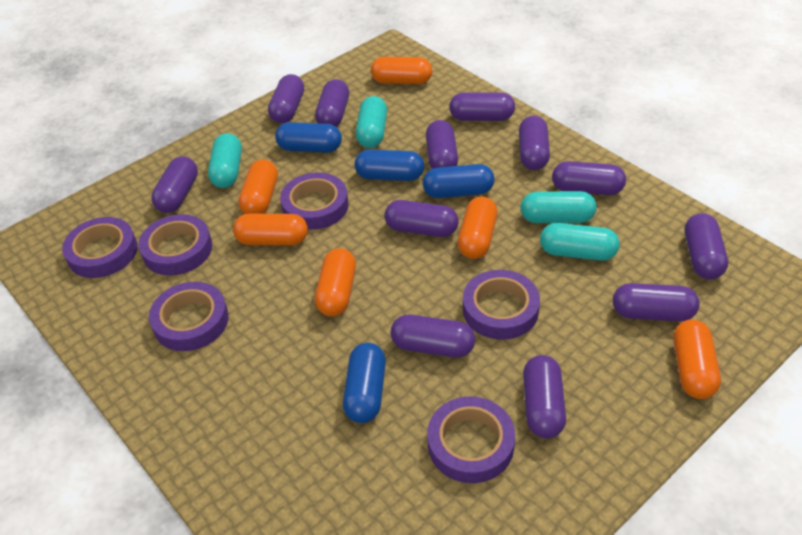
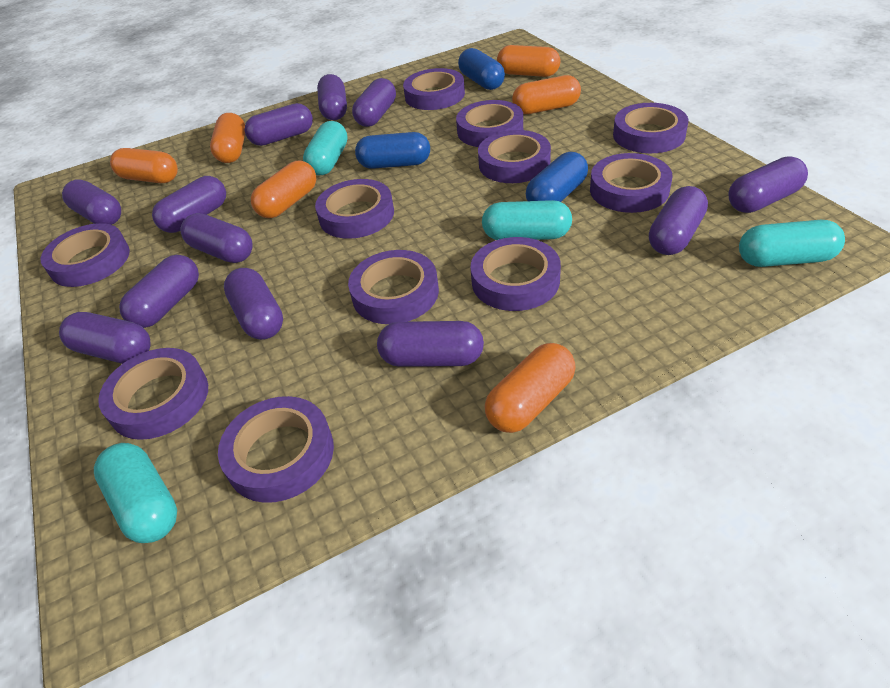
blue capsule: 4 -> 3
purple tape: 6 -> 11

